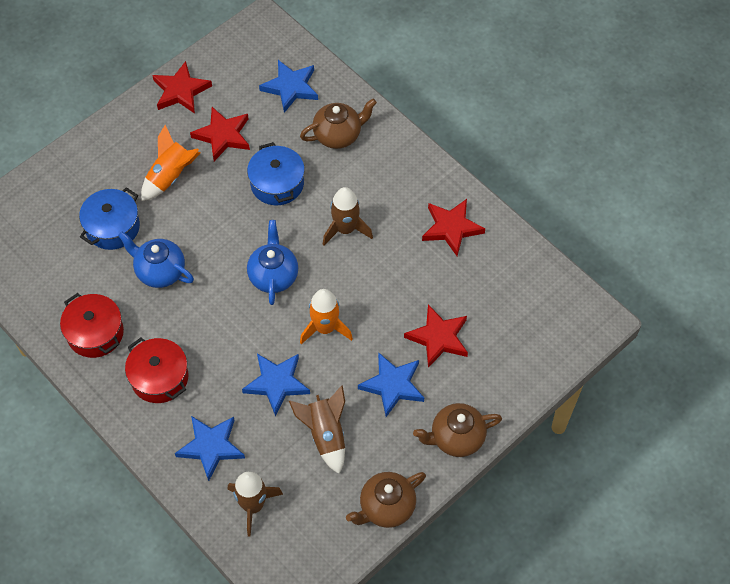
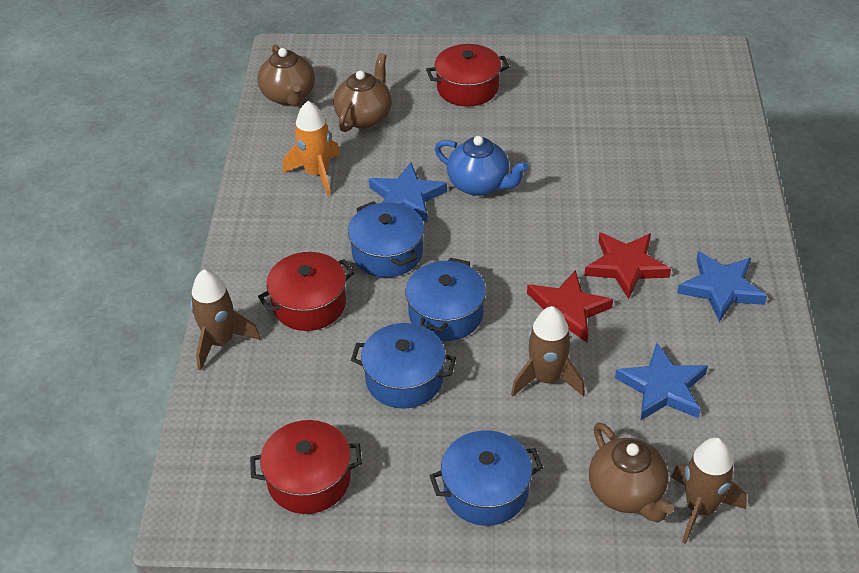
blue pot: 2 -> 4
blue star: 4 -> 3
blue teapot: 2 -> 1
orange rocket: 2 -> 1
red pot: 2 -> 3
red star: 4 -> 2

